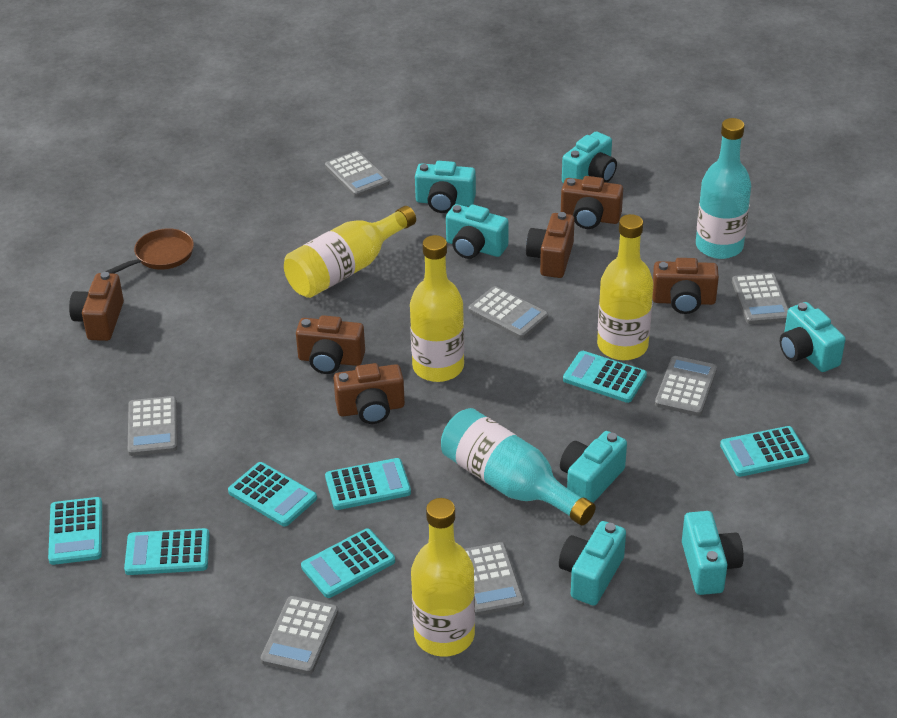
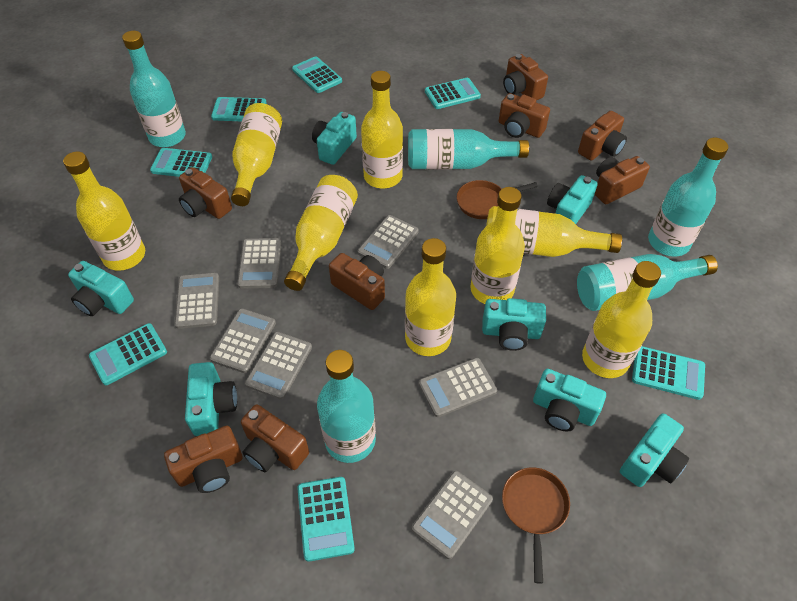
brown camera: 6 -> 8
brown pan: 1 -> 2
turquoise bottle: 2 -> 5
yellow bottle: 4 -> 8

